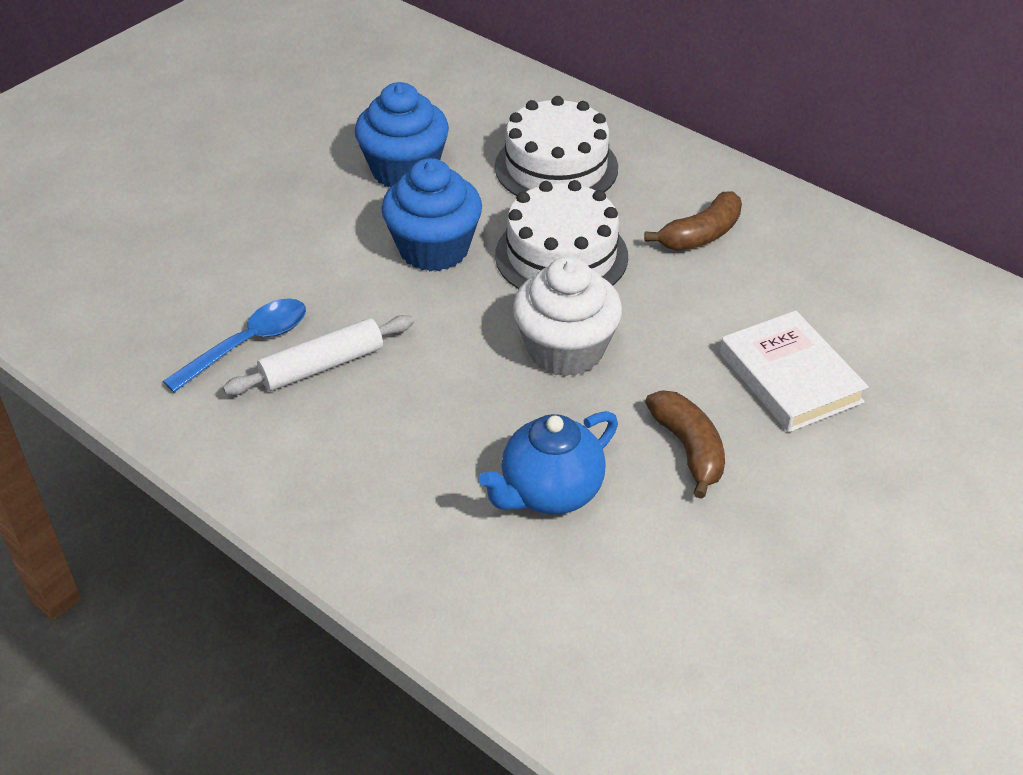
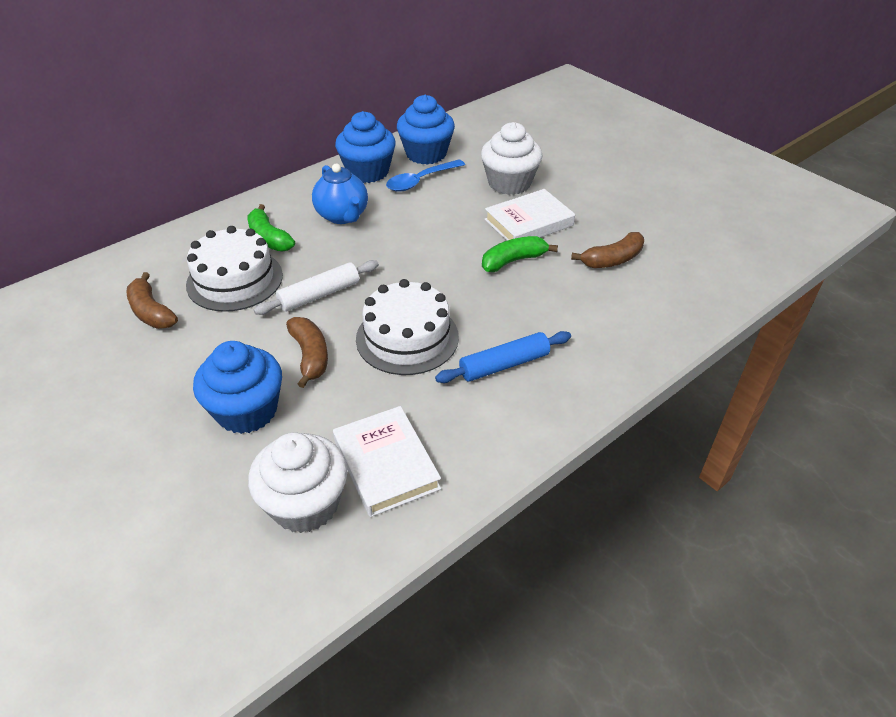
blue cupcake: 2 -> 3
blue rolling pin: 0 -> 1
brown banana: 2 -> 3
green banana: 0 -> 2
white book: 1 -> 2
white cupcake: 1 -> 2

